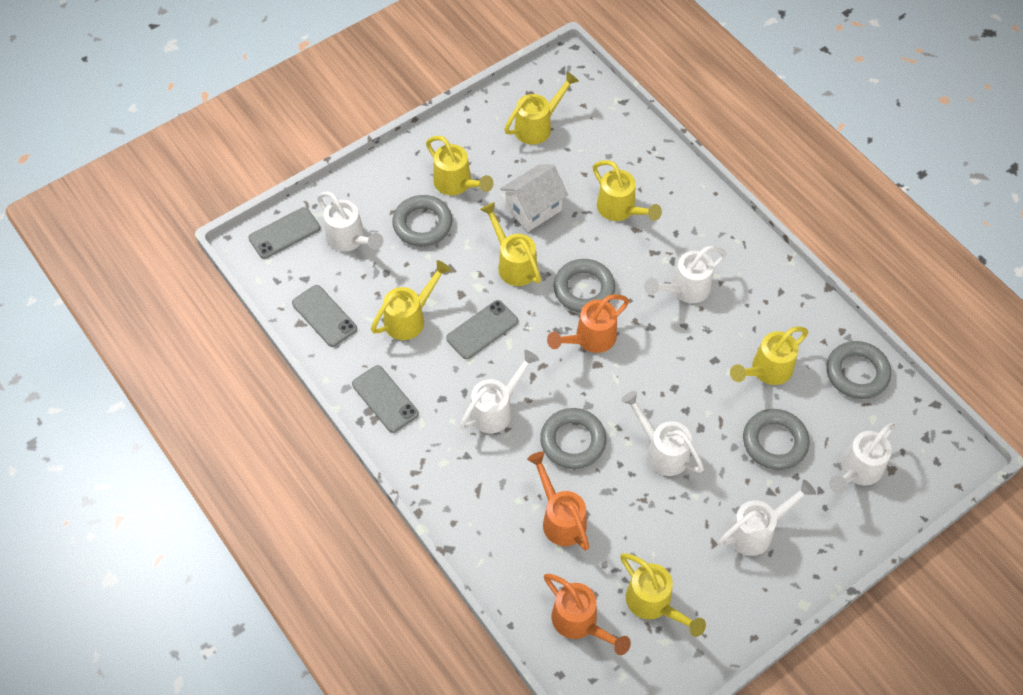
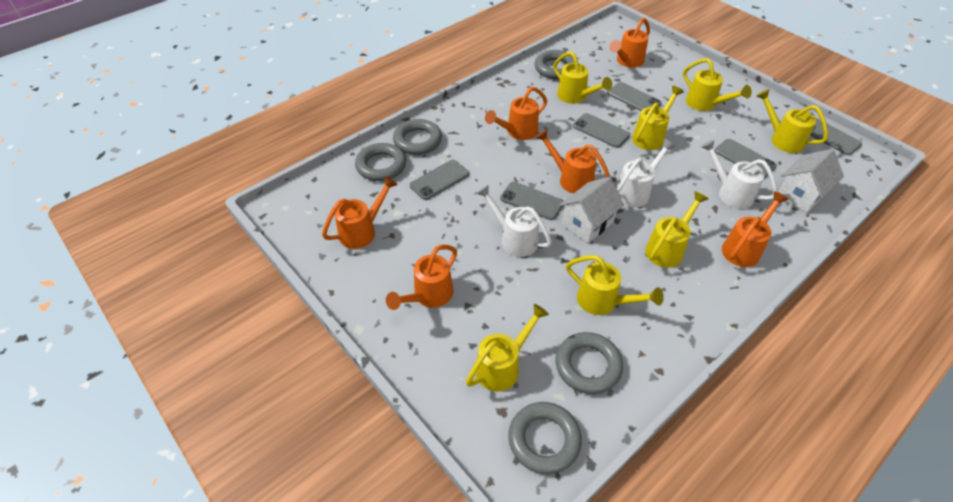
grey phone: 4 -> 6
orange watering can: 3 -> 6
white house: 1 -> 2
white watering can: 6 -> 3

